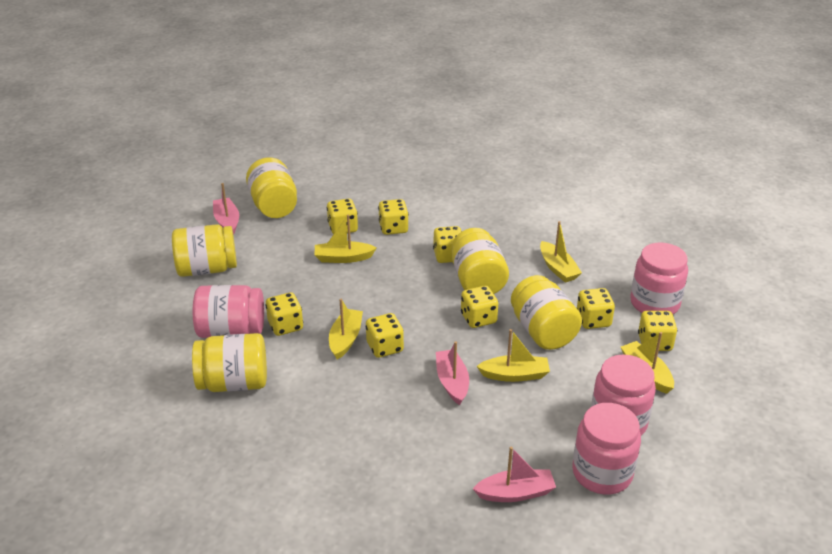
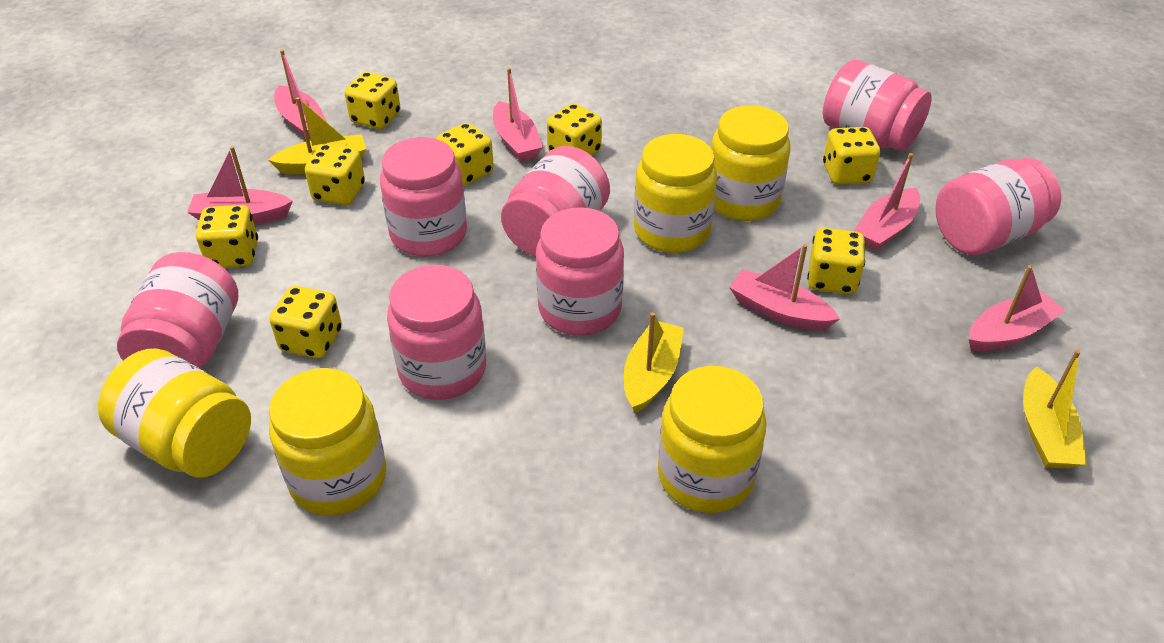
pink boat: 3 -> 6
pink jar: 4 -> 7
yellow boat: 5 -> 3

